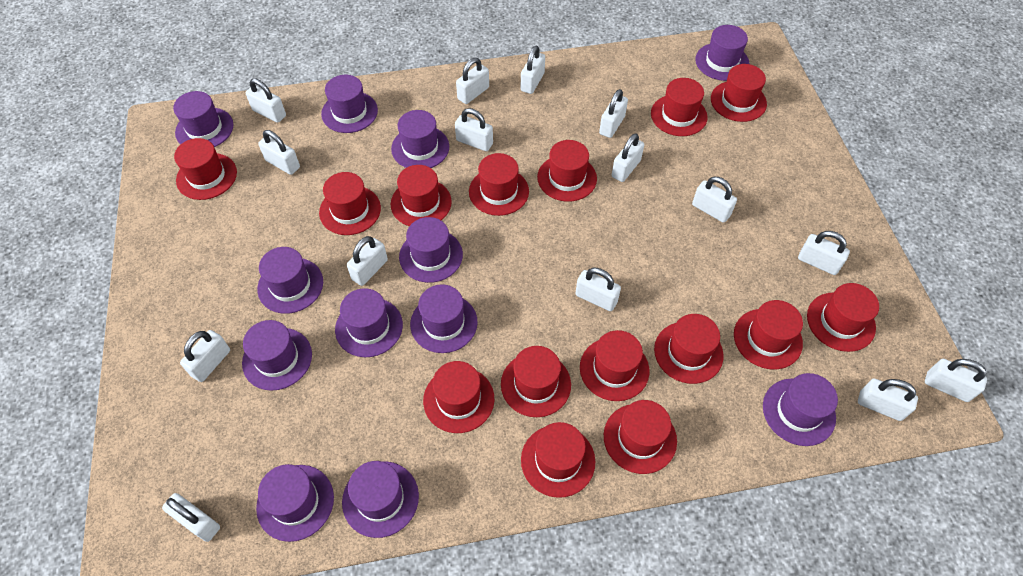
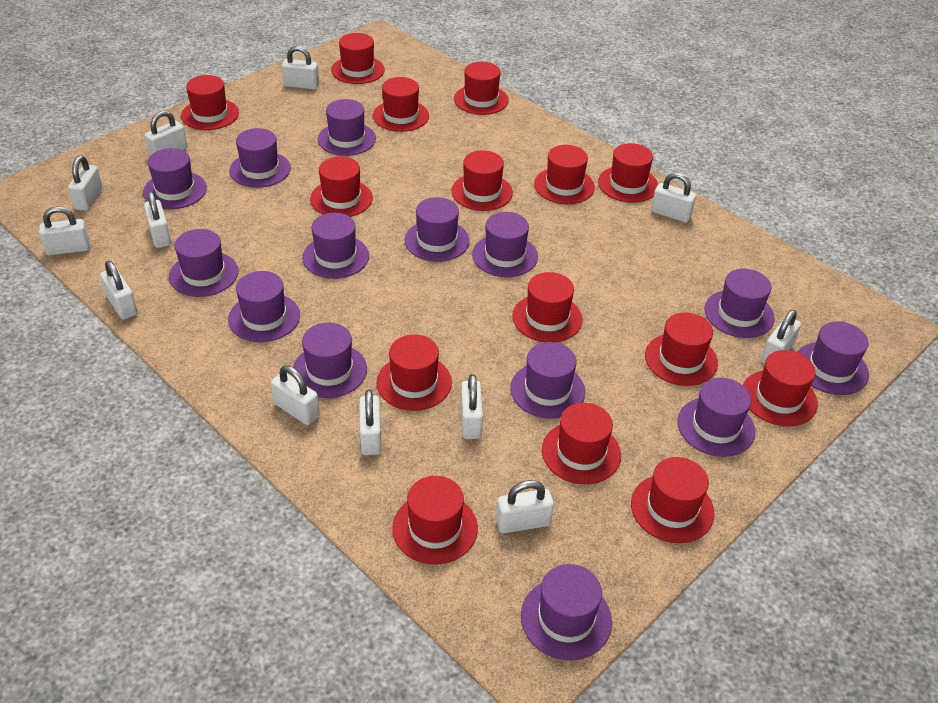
purple hat: 12 -> 14
white padlock: 15 -> 12

